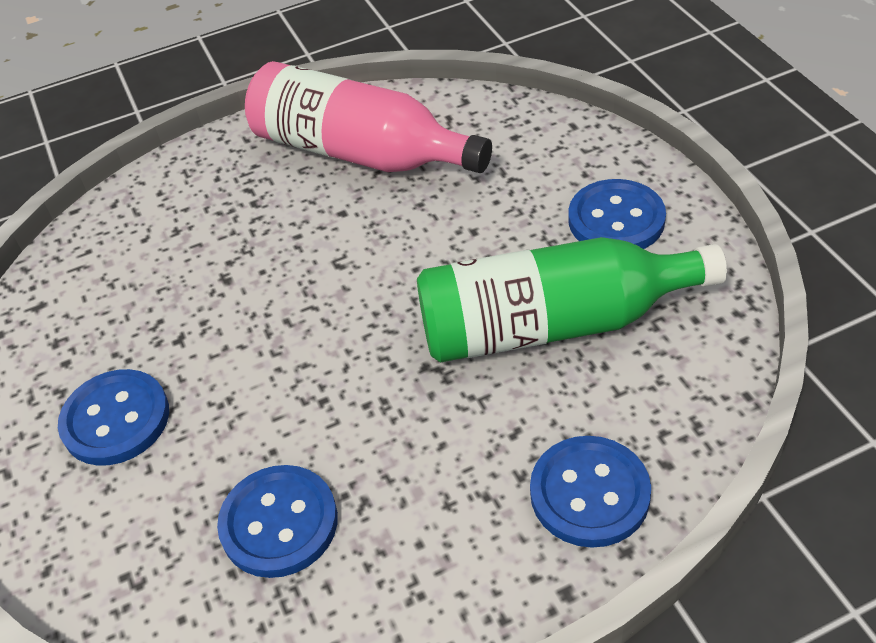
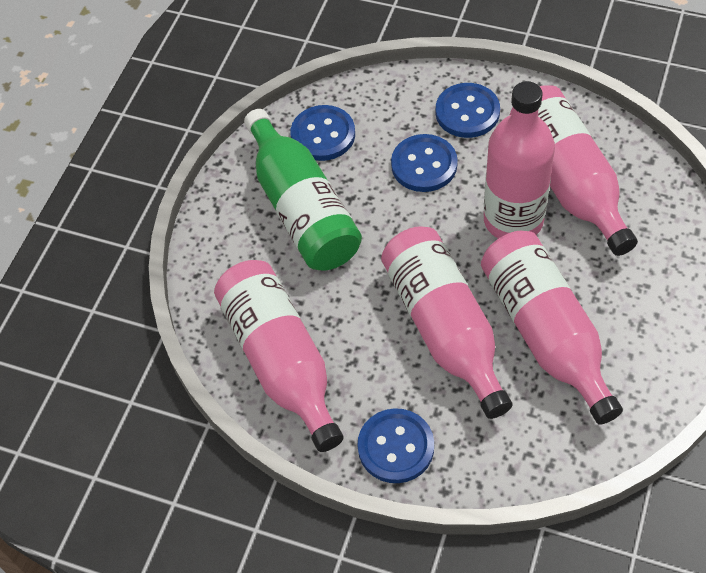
pink bottle: 1 -> 5

